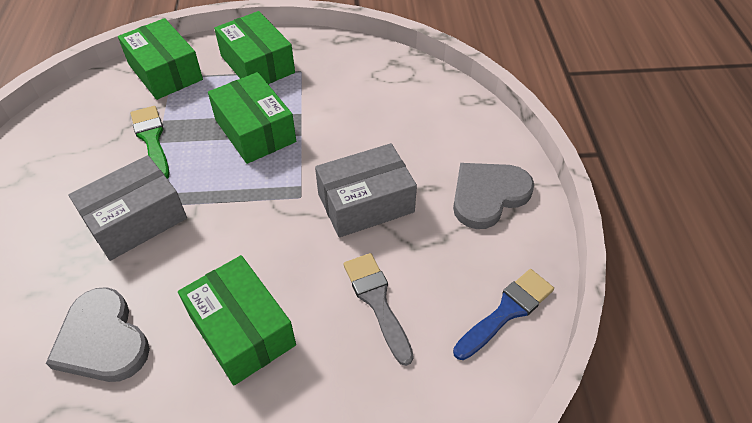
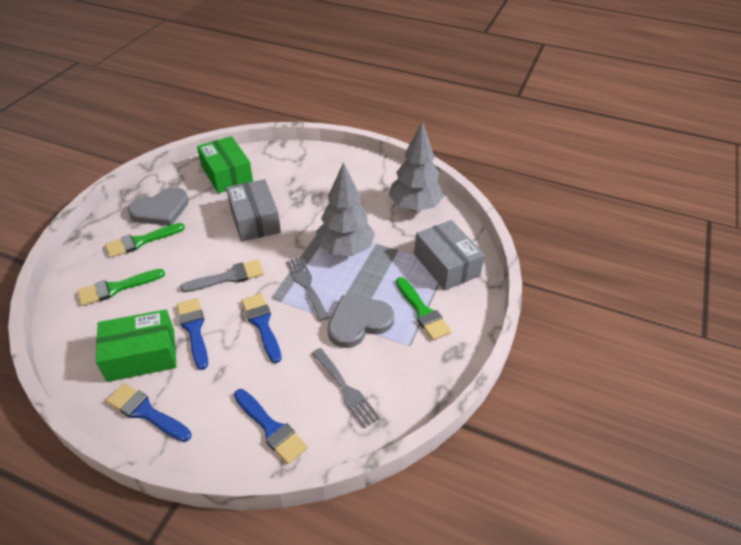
blue brush: 1 -> 4
green box: 4 -> 2
green brush: 1 -> 3
grey fork: 0 -> 2
grey tree: 0 -> 2

